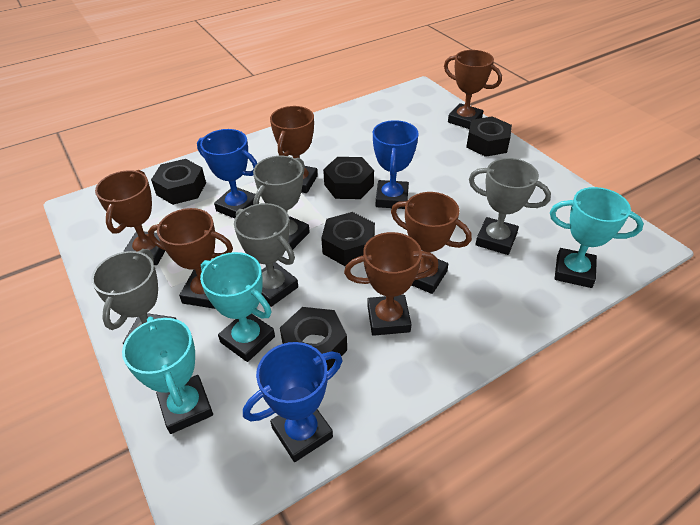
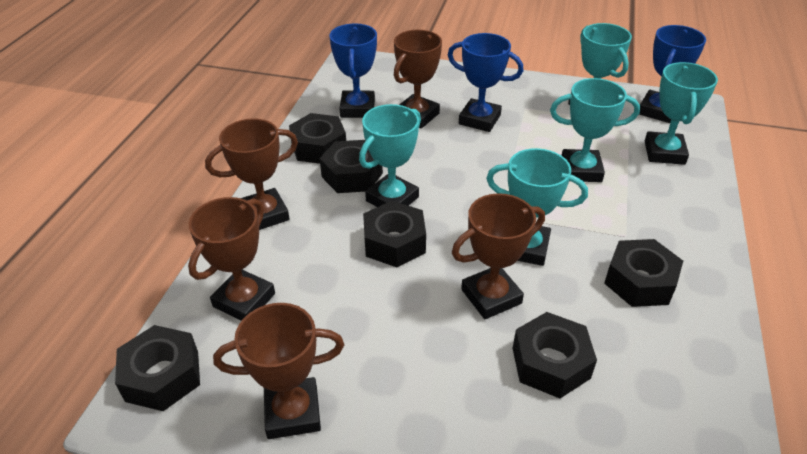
black nut: 5 -> 6
brown trophy: 6 -> 5
grey trophy: 4 -> 0
turquoise trophy: 3 -> 5

